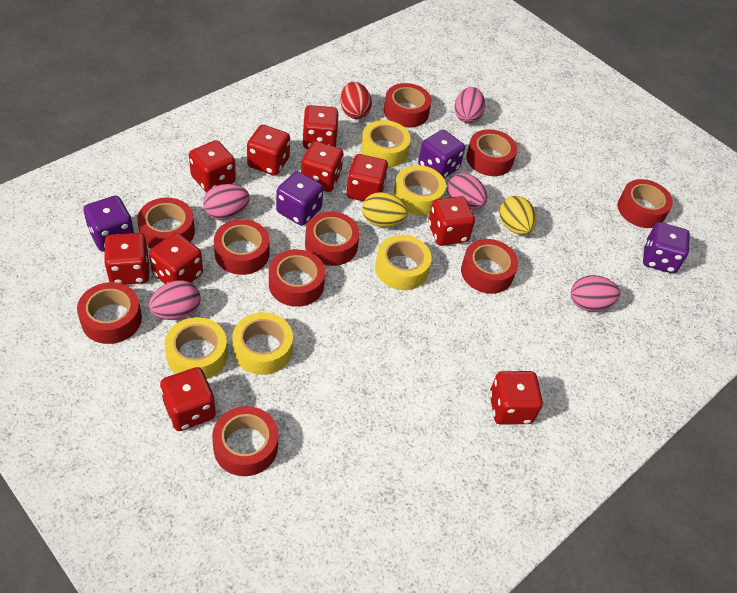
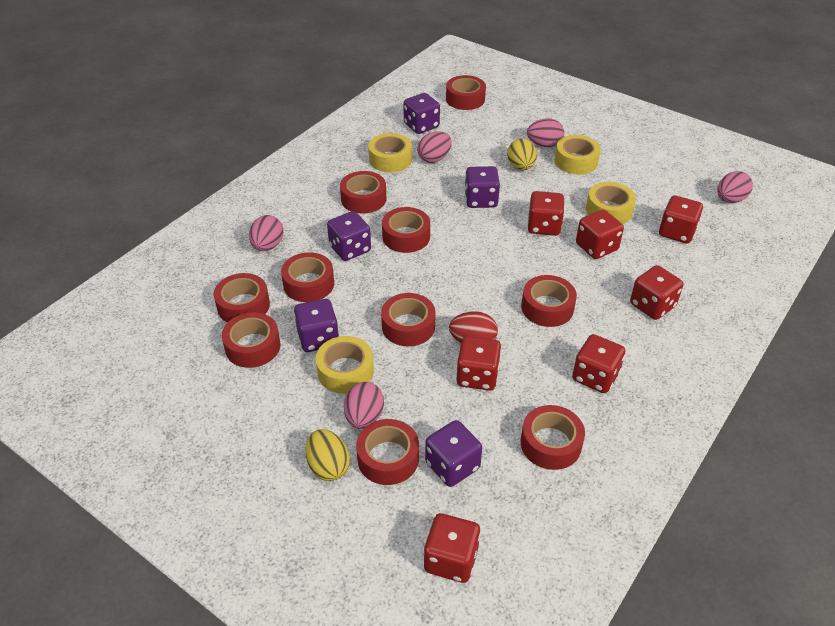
purple dice: 4 -> 5
red dice: 10 -> 7
yellow tape: 5 -> 4

